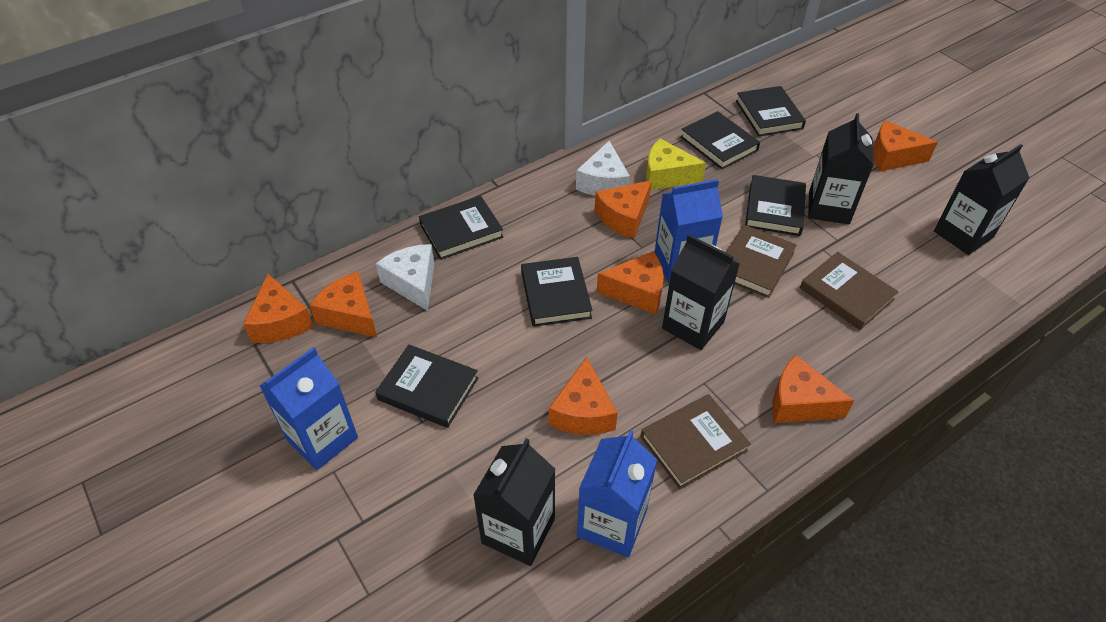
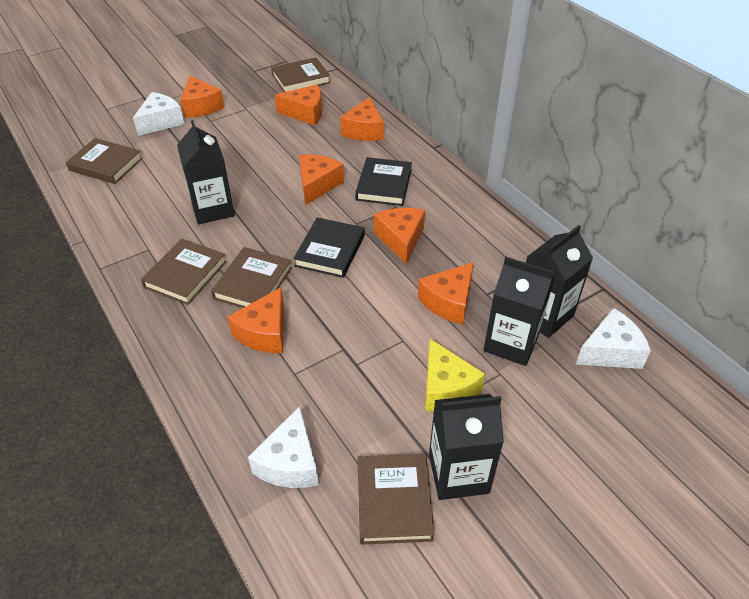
black book: 6 -> 2
blue carton: 3 -> 0
brown book: 3 -> 5
white cheese: 2 -> 3

